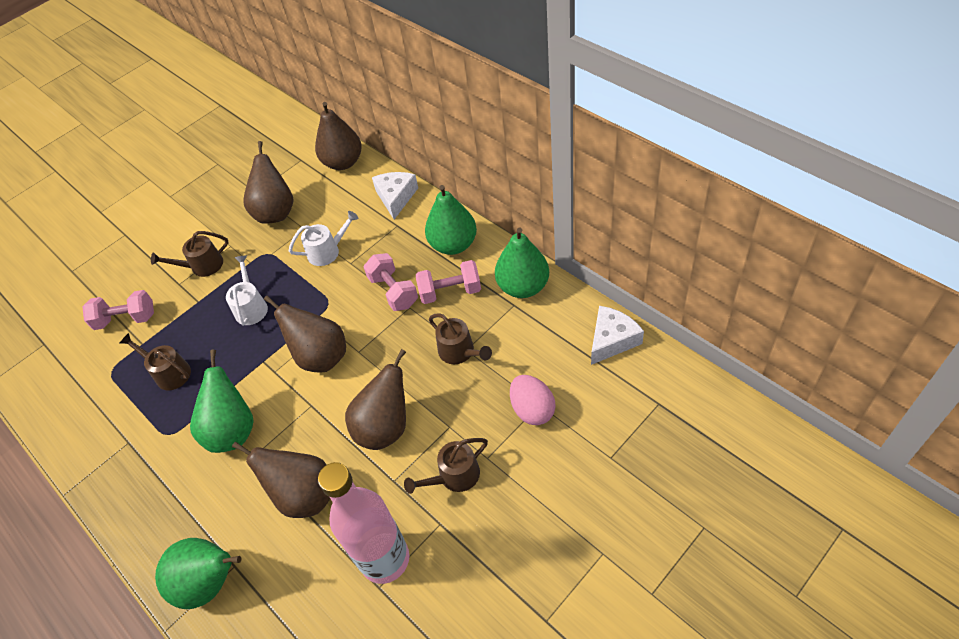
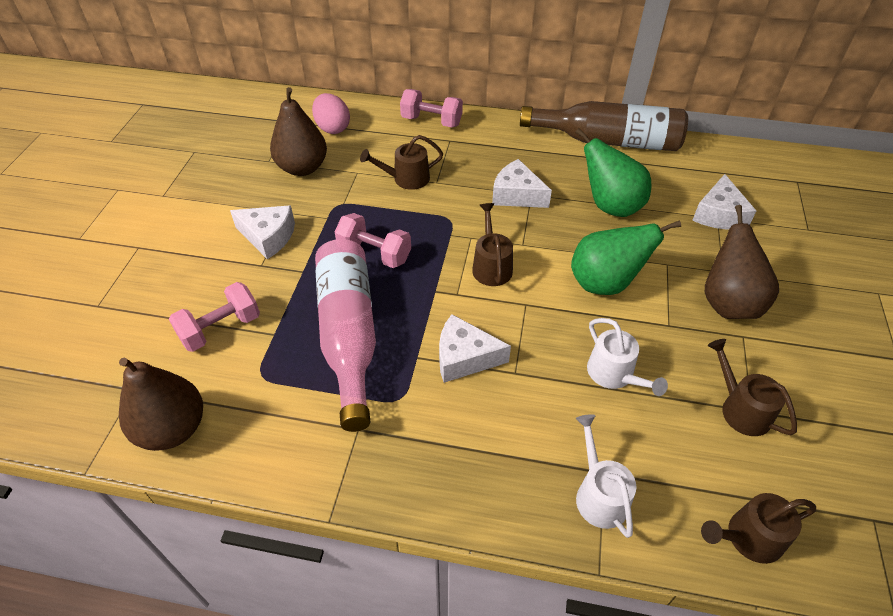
brown bottle: 0 -> 1
brown pear: 5 -> 3
green pear: 4 -> 2
white cheese: 2 -> 4

